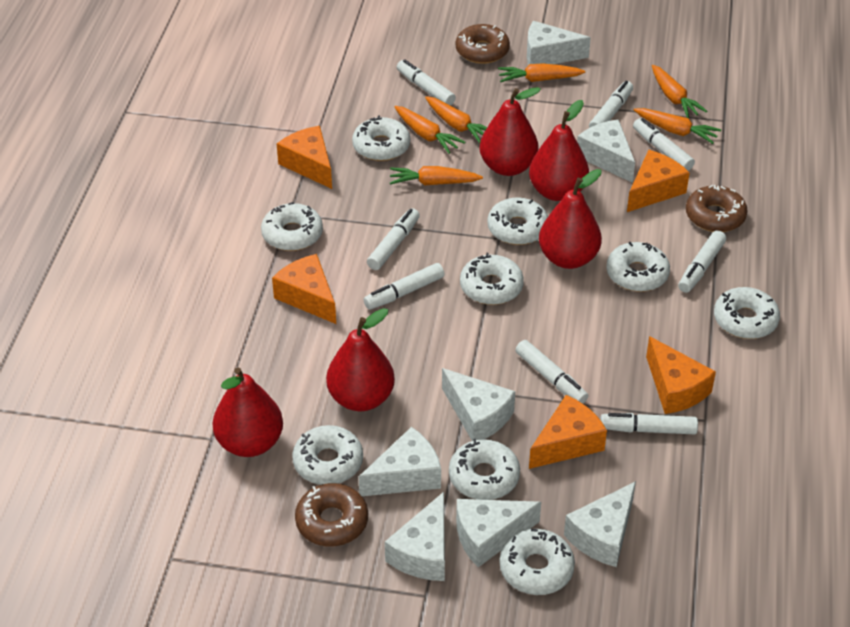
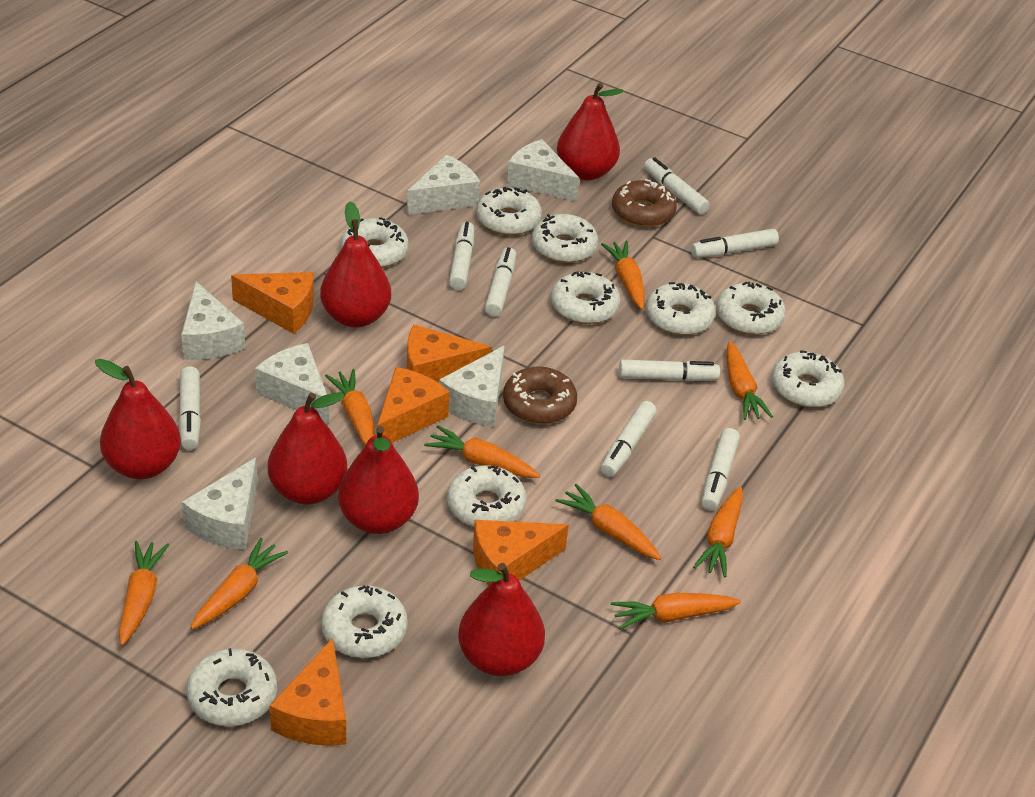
brown donut: 3 -> 2
orange carrot: 6 -> 9
red pear: 5 -> 6
white cheese: 7 -> 6
white donut: 9 -> 10

